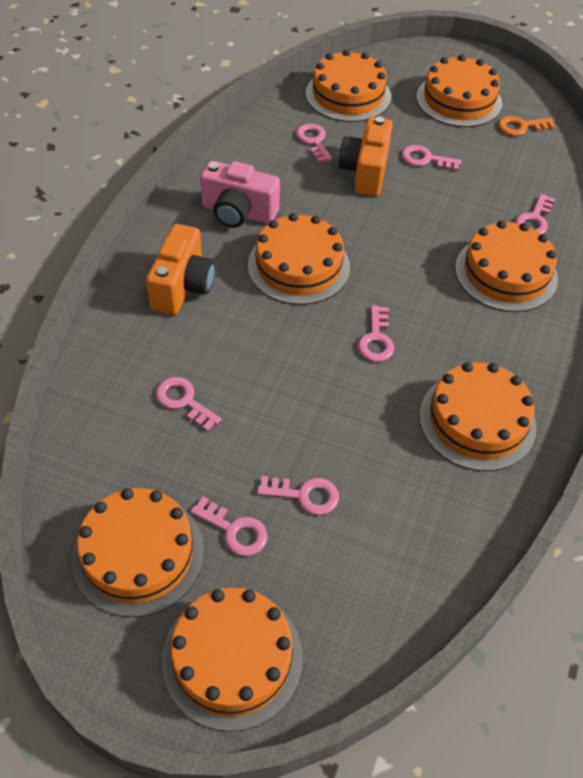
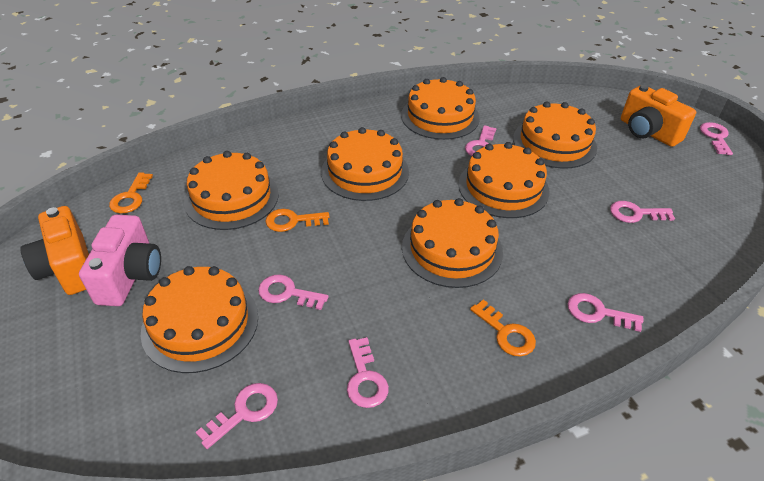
orange key: 1 -> 3

